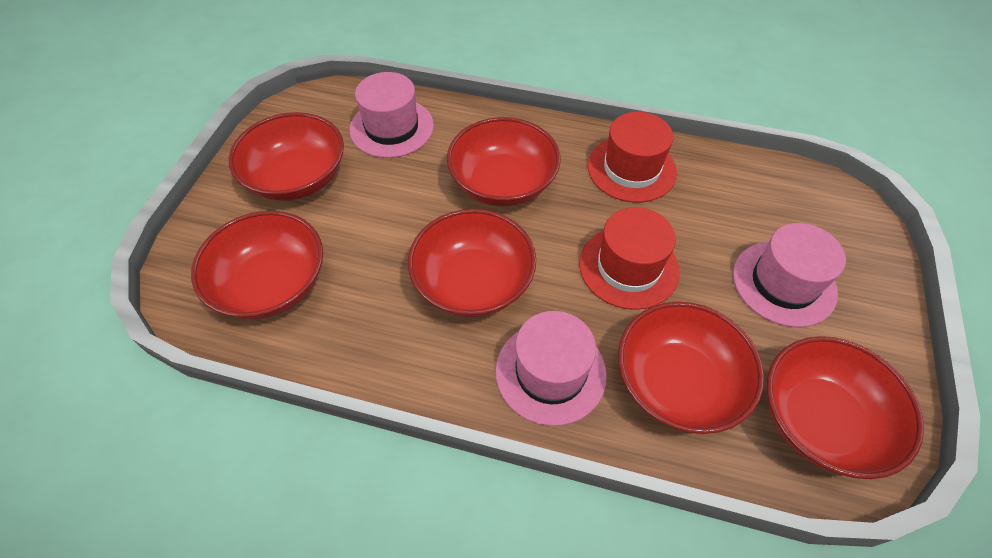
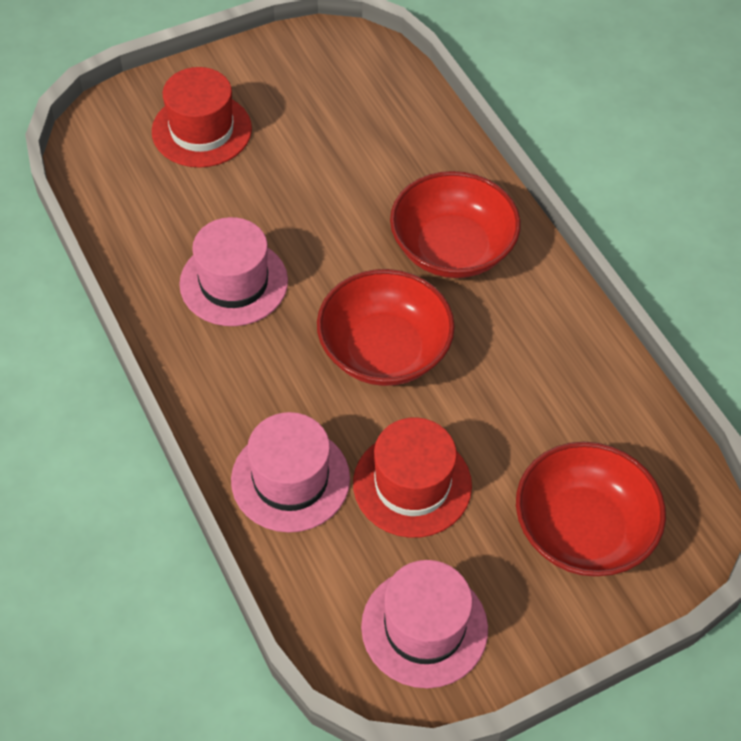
red bowl: 6 -> 3

